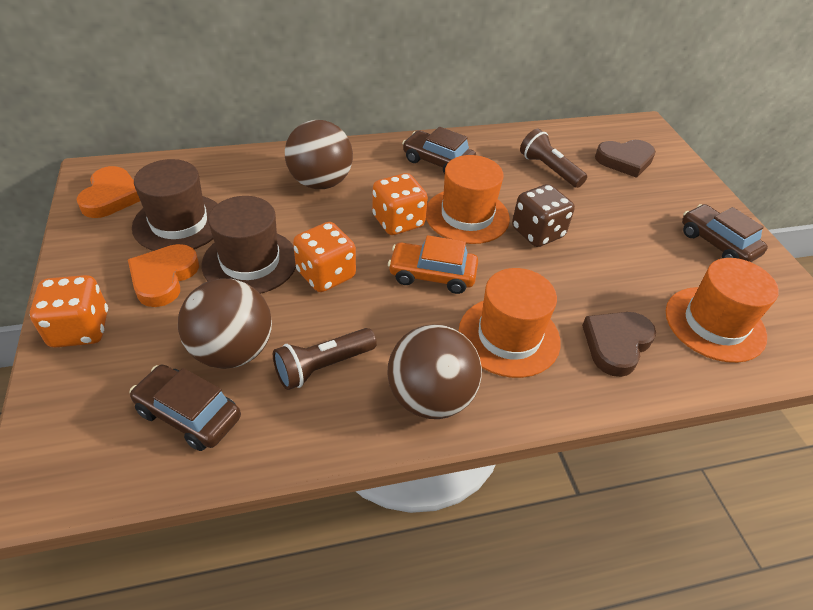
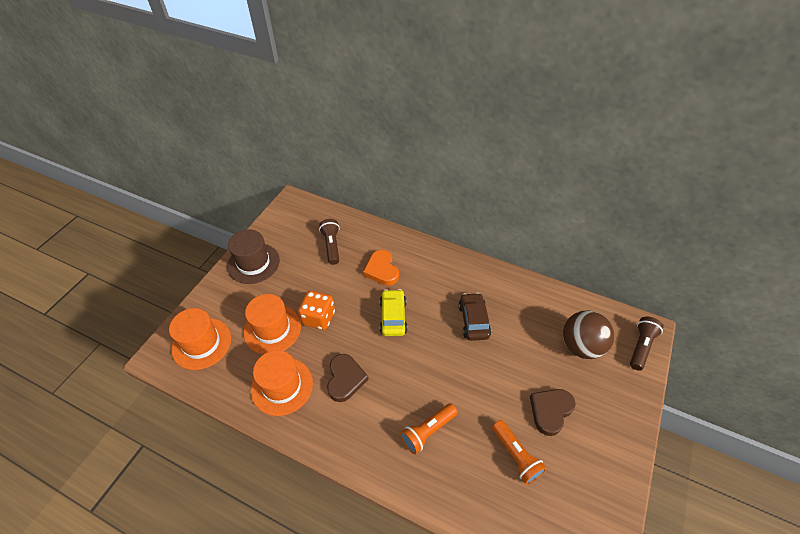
brown ball: 3 -> 1
brown car: 3 -> 1
brown dice: 1 -> 0
brown hat: 2 -> 1
orange car: 1 -> 0
orange dice: 3 -> 1
orange flashlight: 0 -> 2
orange heart: 2 -> 1
yellow car: 0 -> 1

